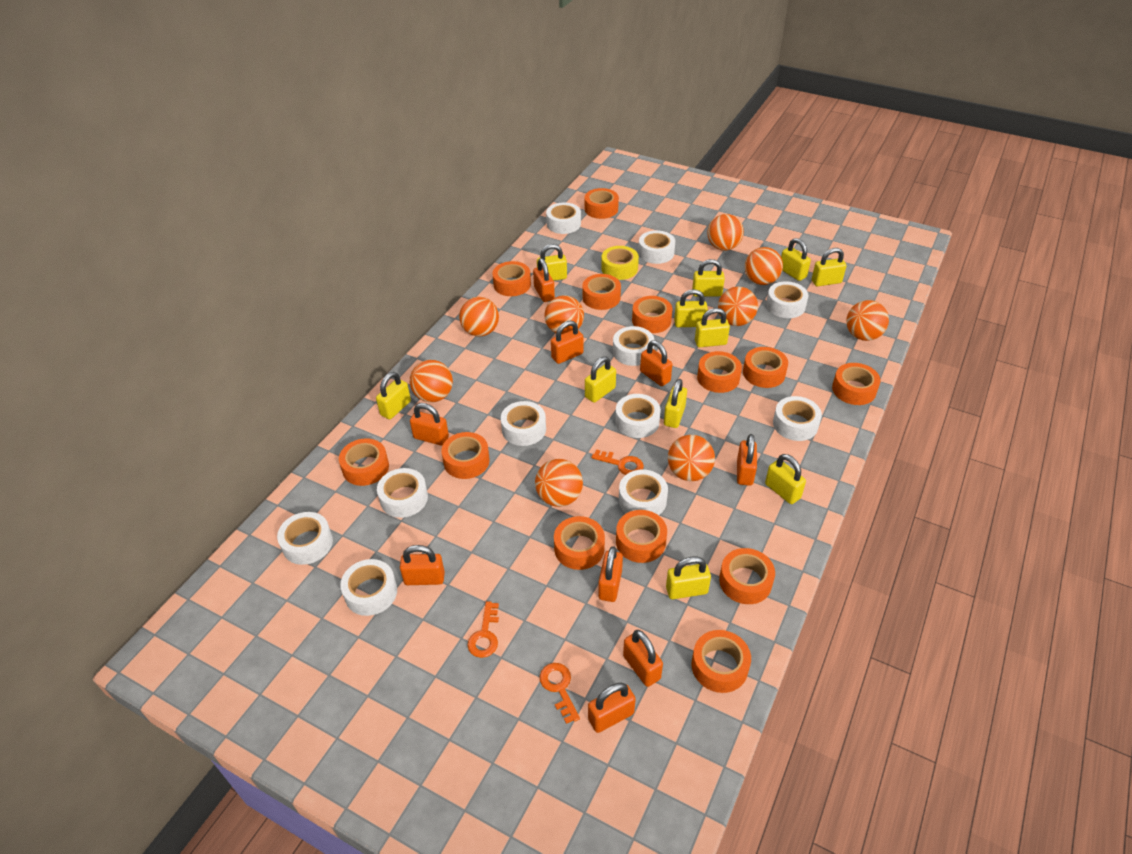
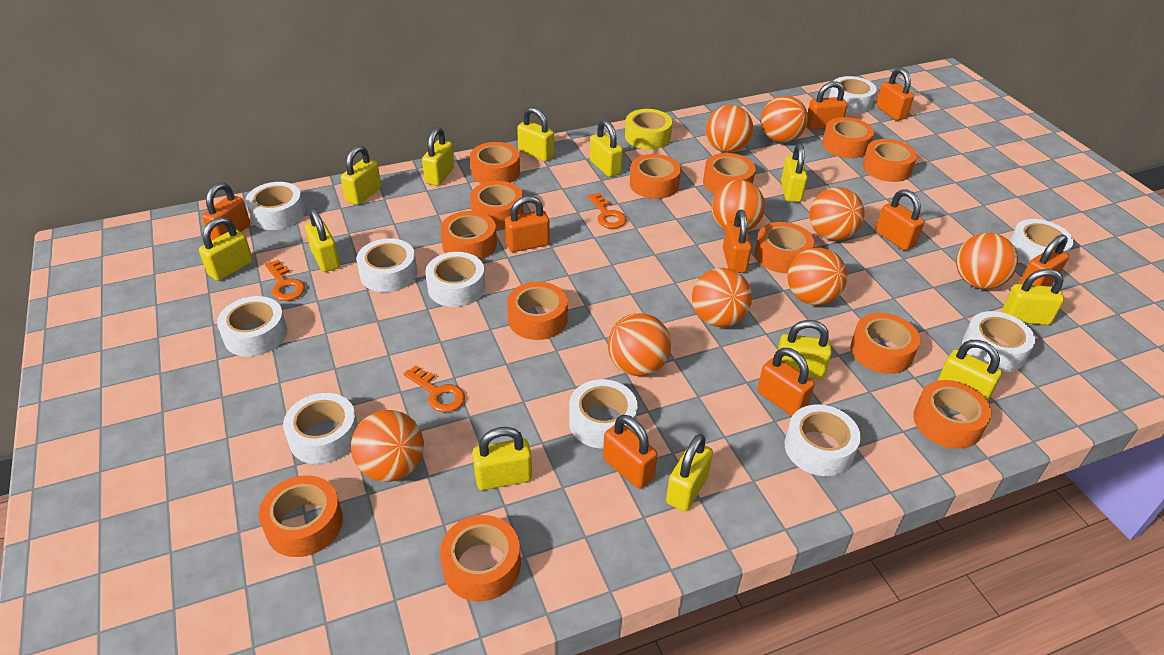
white tape: 11 -> 10
yellow padlock: 11 -> 12

